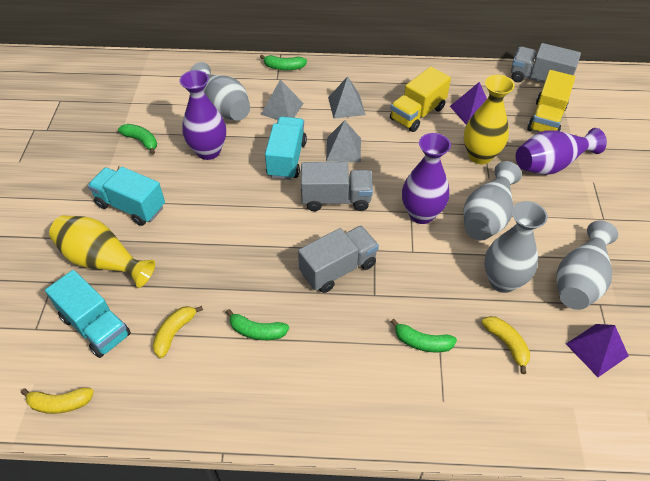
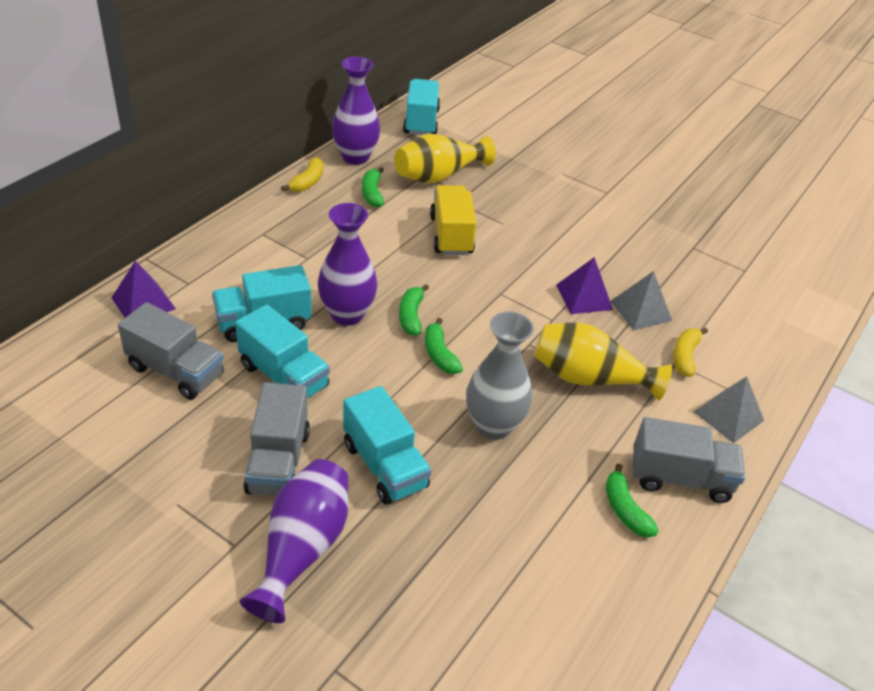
grey pyramid: 3 -> 2
grey vase: 4 -> 1
turquoise truck: 3 -> 4
yellow banana: 3 -> 2
yellow truck: 2 -> 1

